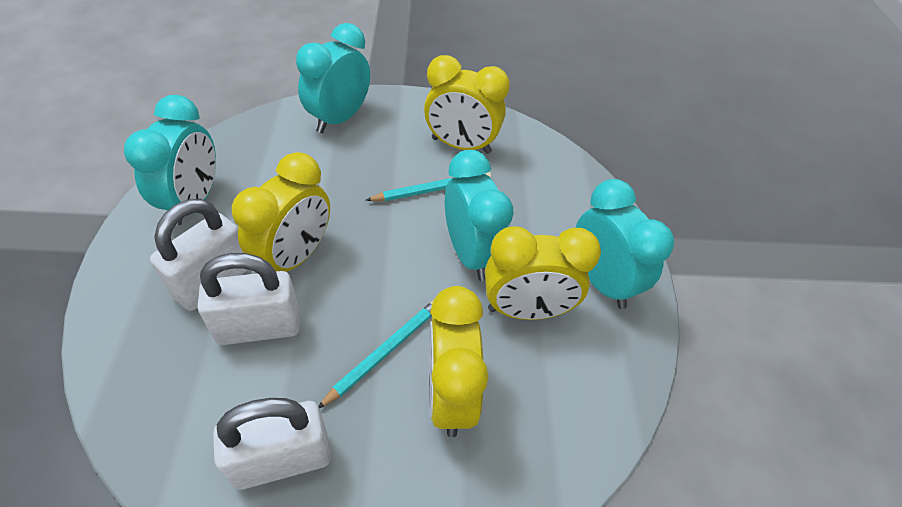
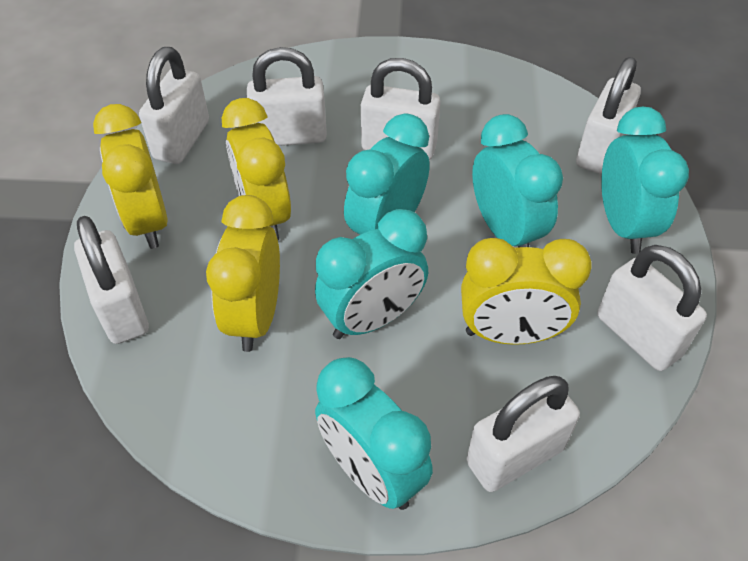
turquoise clock: 4 -> 5
turquoise pencil: 2 -> 0
white padlock: 3 -> 7

